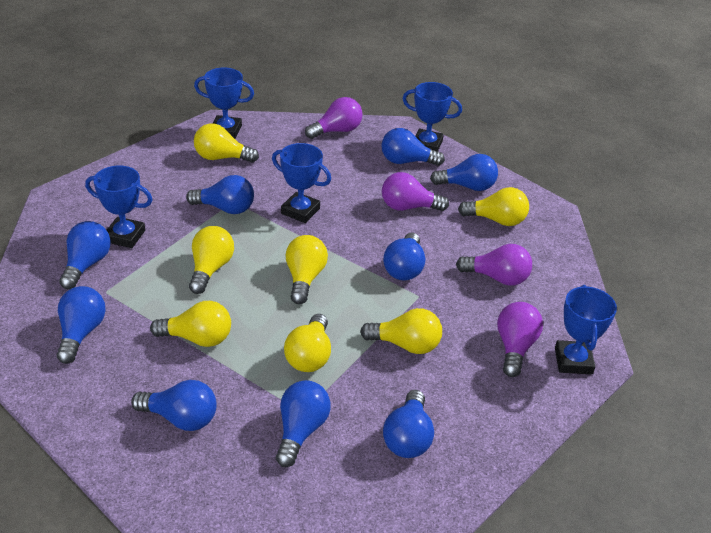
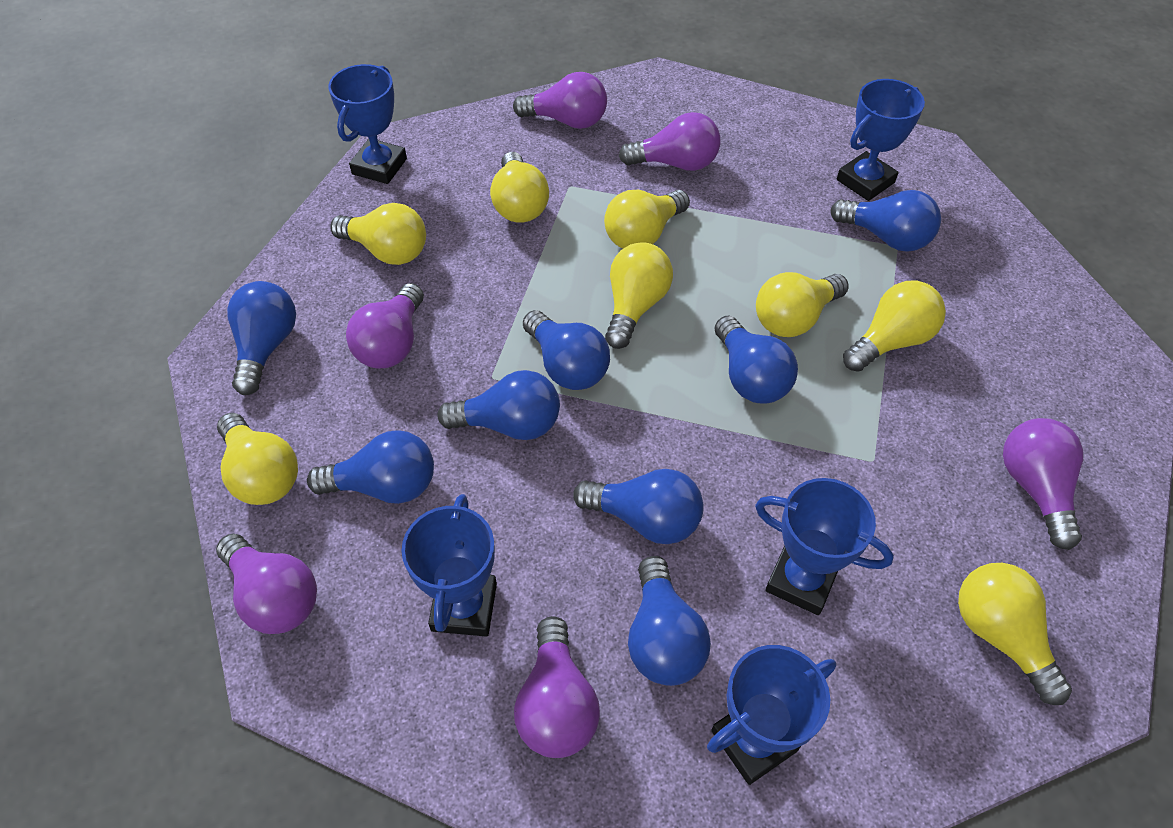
blue light bulb: 9 -> 8
purple light bulb: 4 -> 6
yellow light bulb: 7 -> 8

